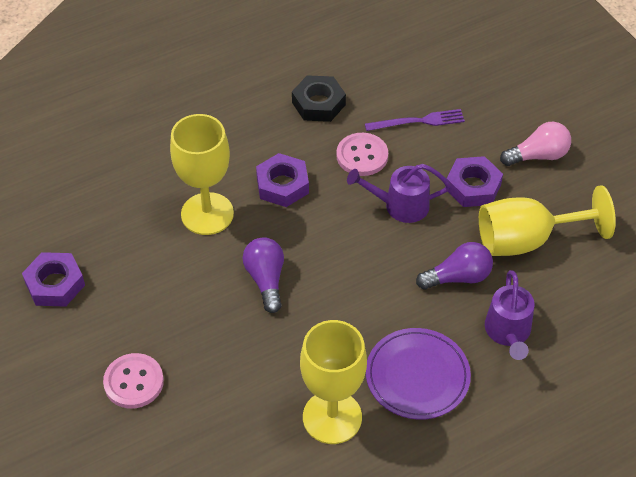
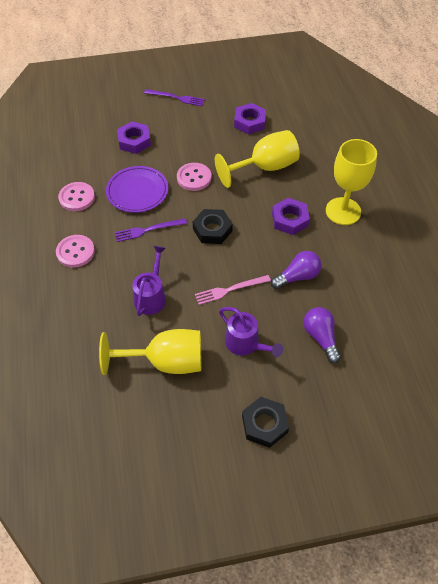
black nut: 1 -> 2
pink button: 2 -> 3
pink fork: 0 -> 1
pink light bulb: 1 -> 0
purple fork: 1 -> 2

